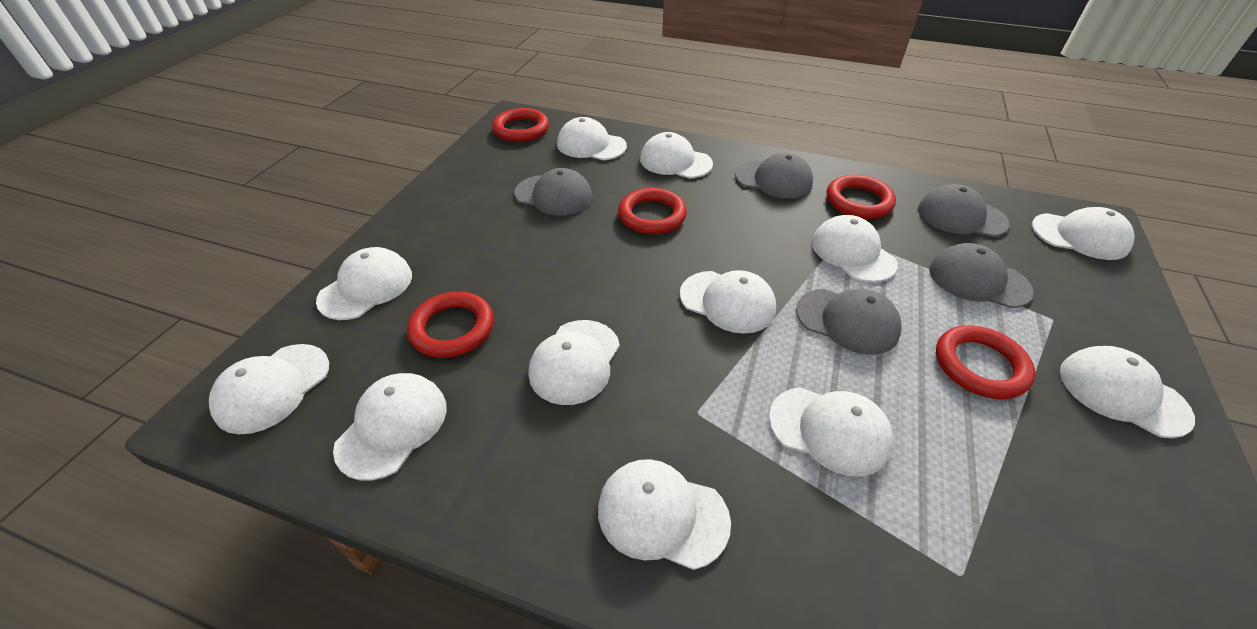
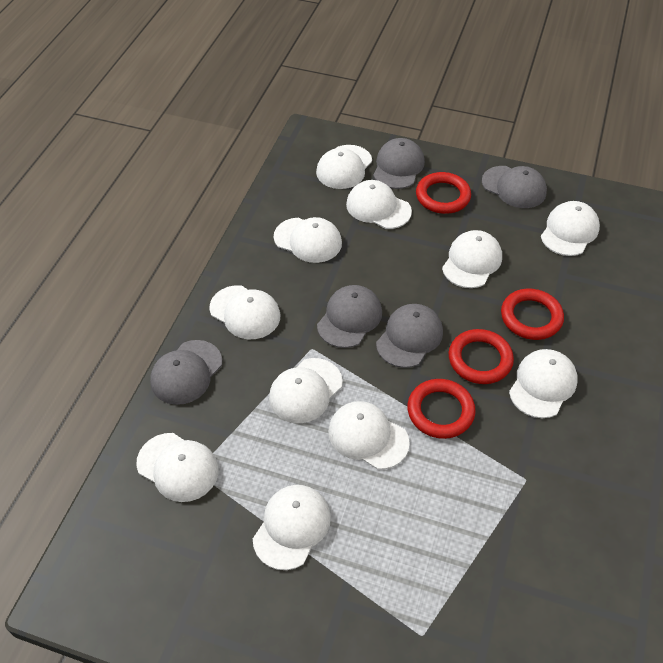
red ring: 5 -> 4
white cap: 12 -> 11

